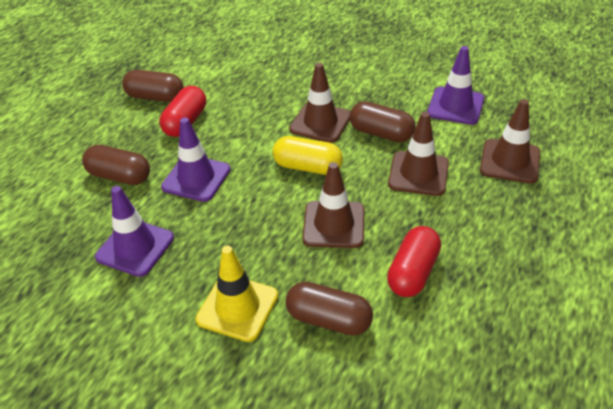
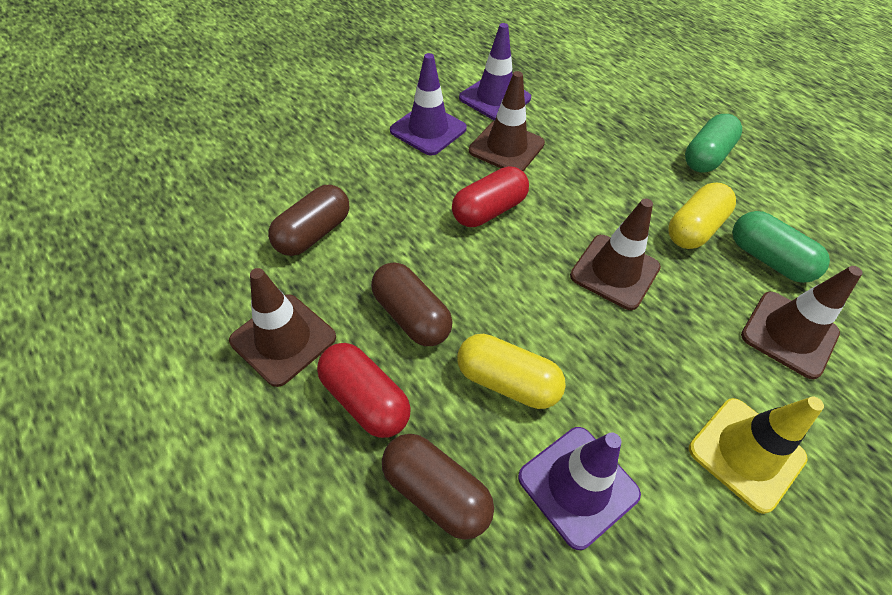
brown capsule: 4 -> 3
green capsule: 0 -> 2
yellow capsule: 1 -> 2

